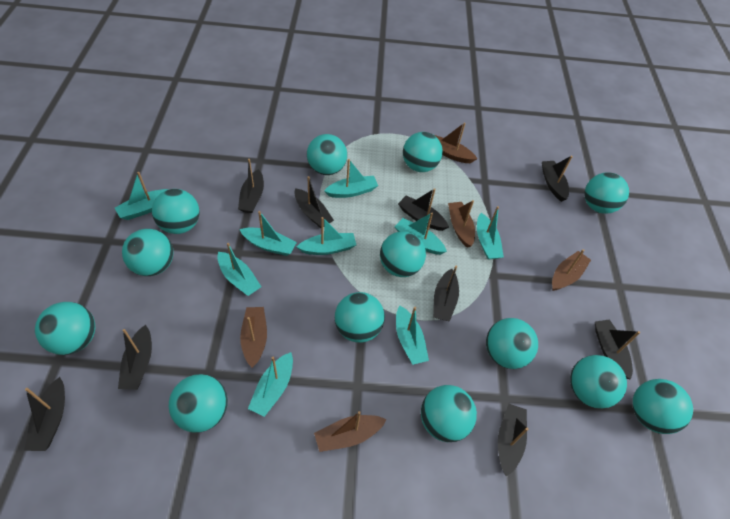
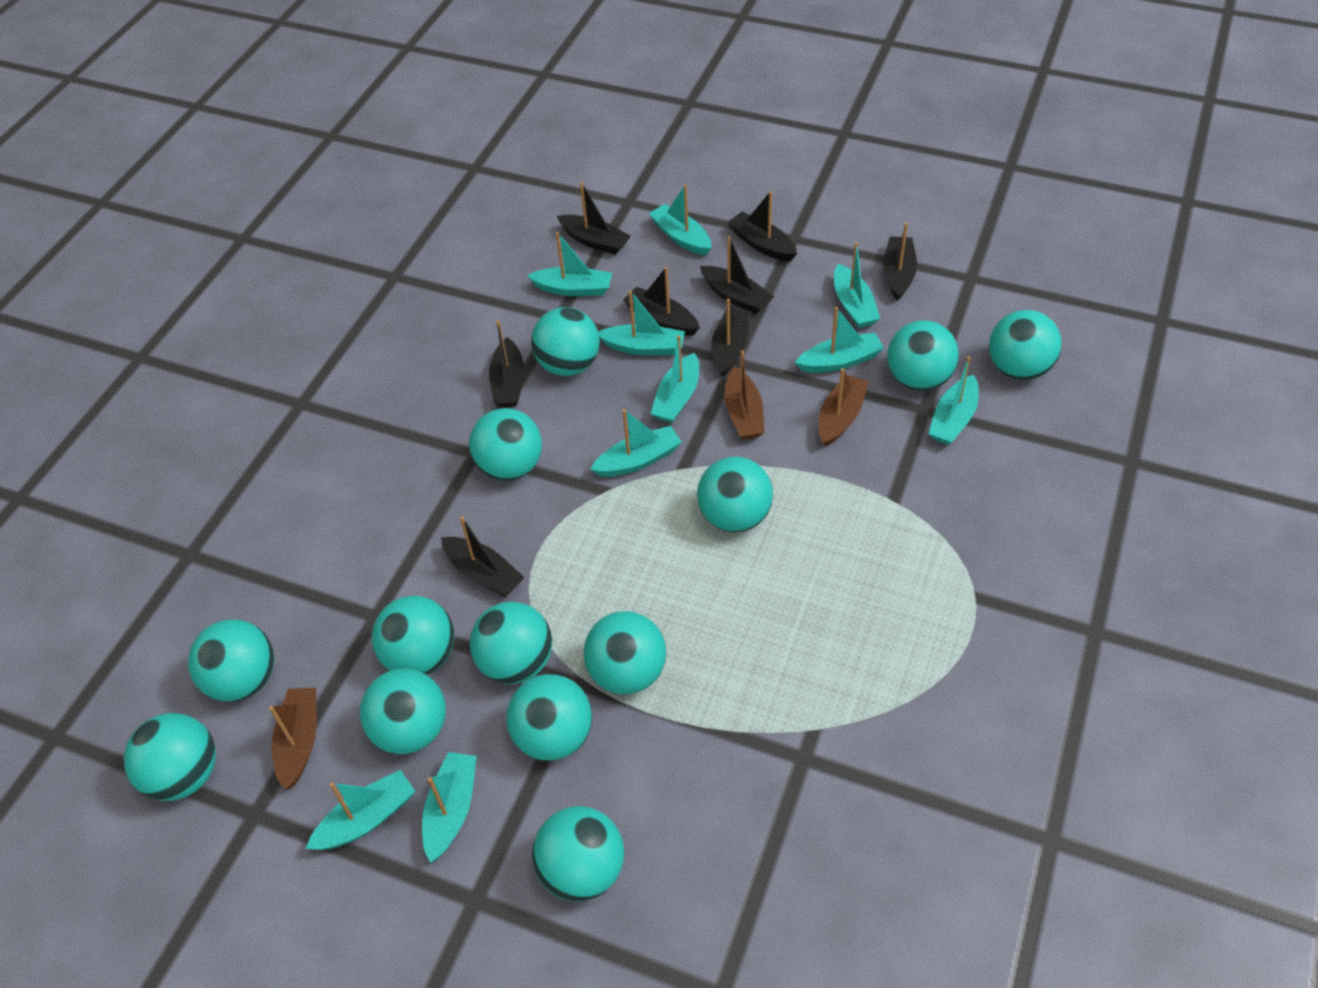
black boat: 9 -> 8
brown boat: 5 -> 3
turquoise boat: 9 -> 10

